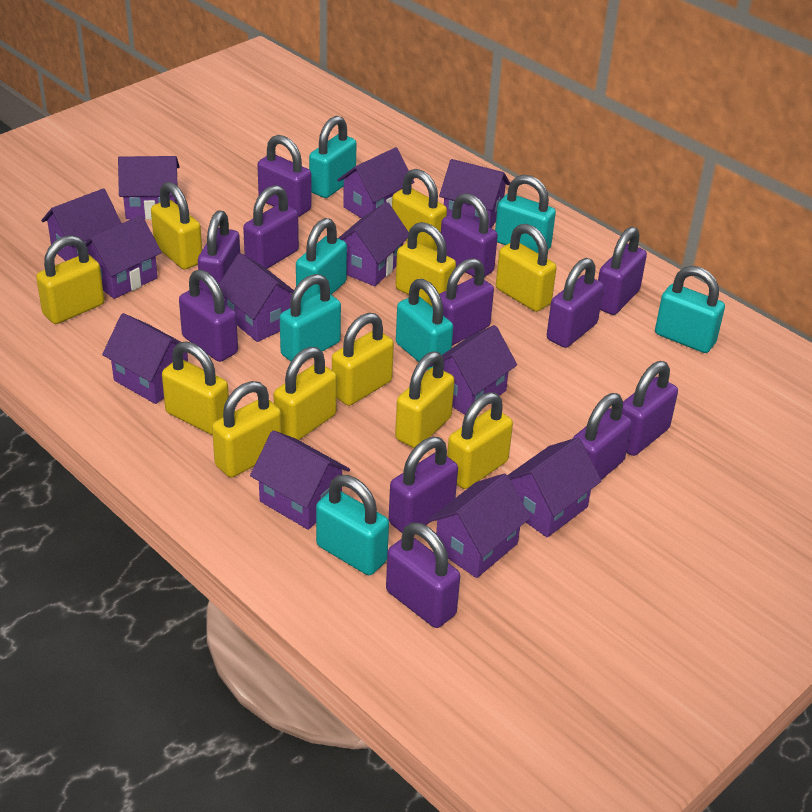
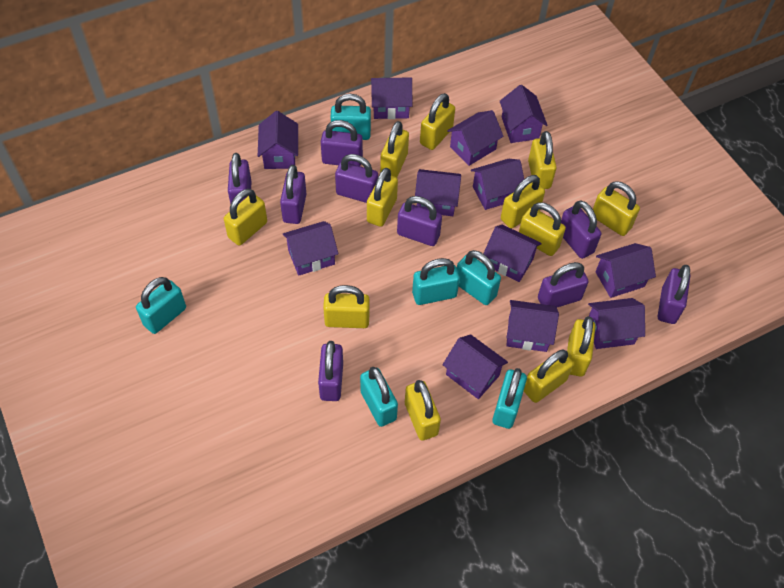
purple padlock: 12 -> 9
turquoise padlock: 7 -> 6
yellow padlock: 11 -> 12

